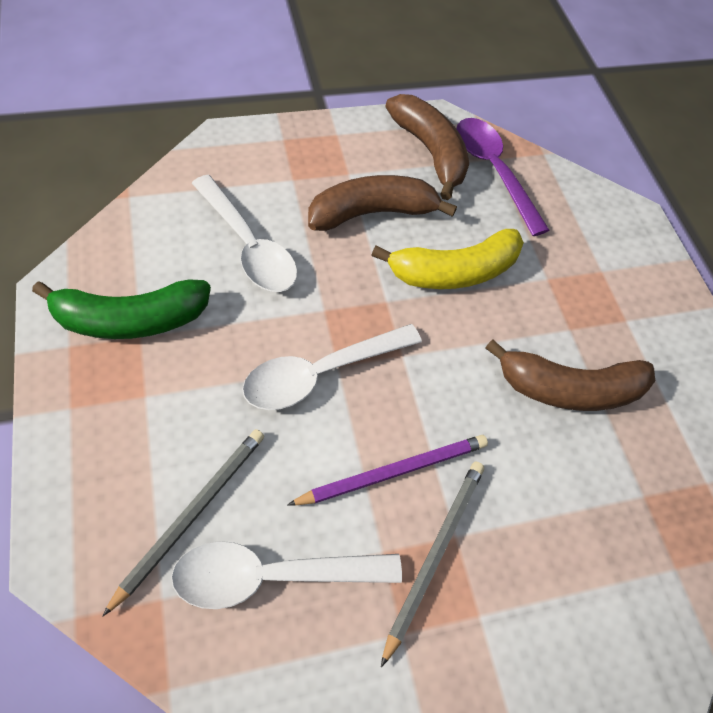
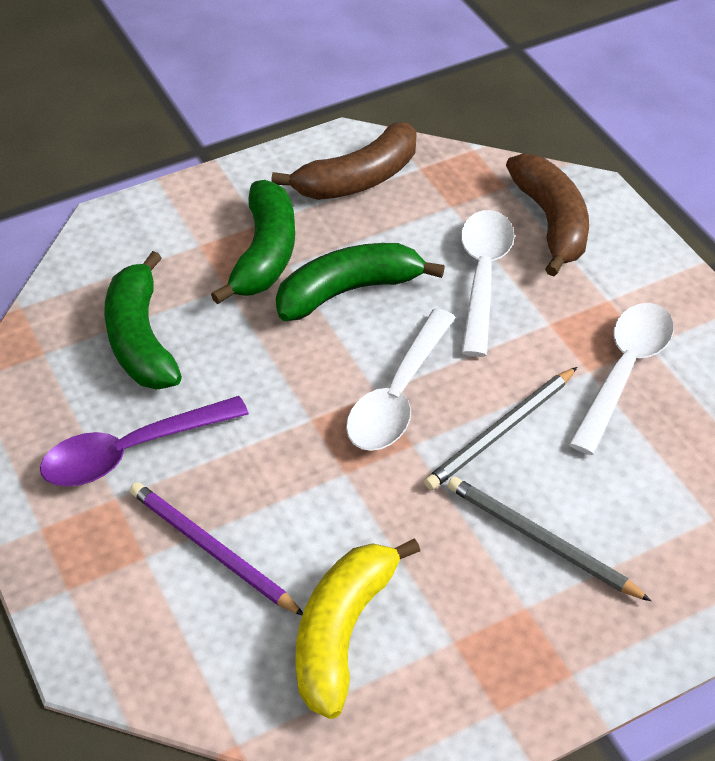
brown banana: 3 -> 2
green banana: 1 -> 3

